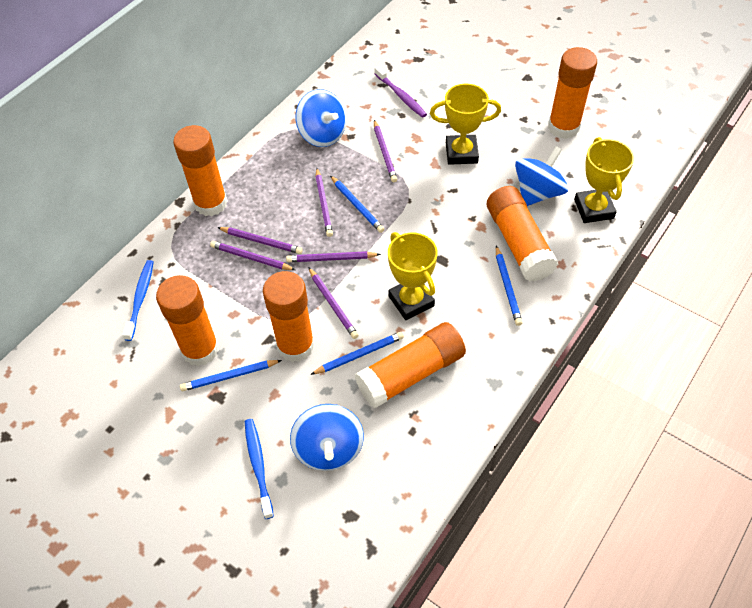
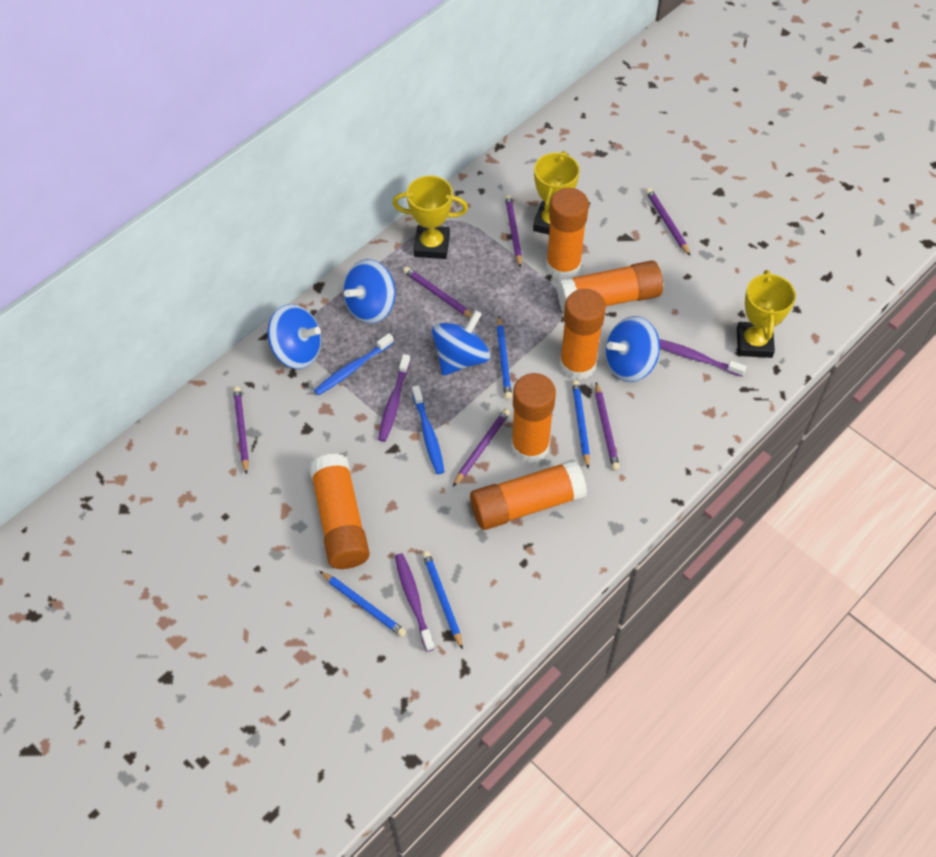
blue spinning top: 3 -> 4
purple toothbrush: 1 -> 3

